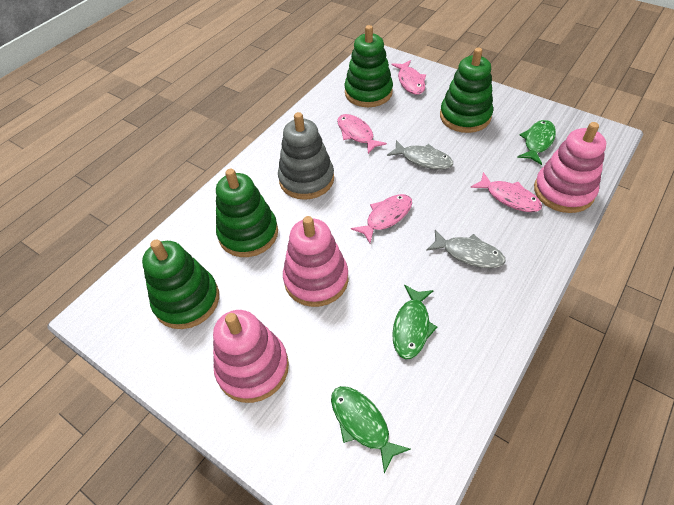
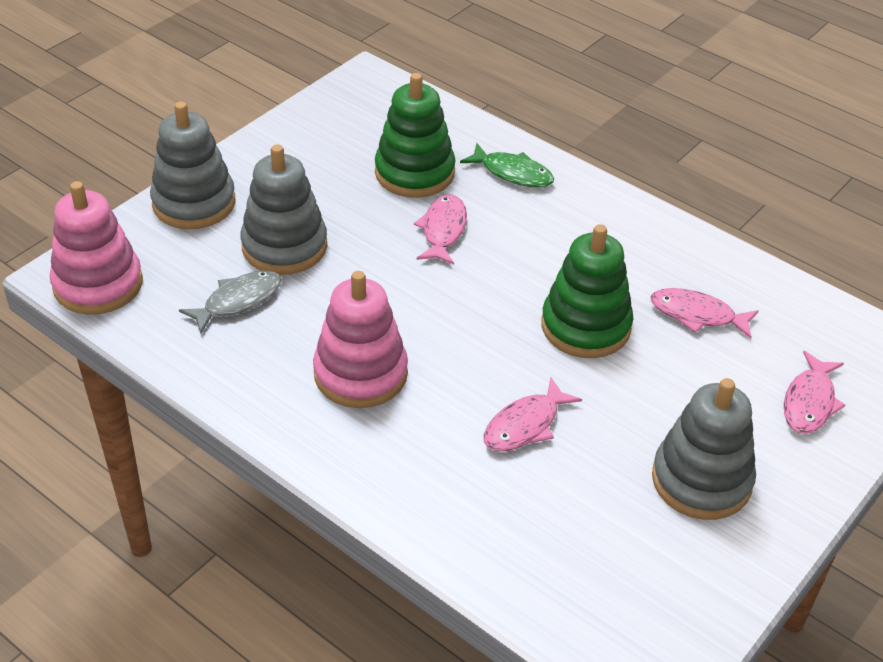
green fish: 3 -> 1
green stacking toy: 4 -> 2
grey fish: 2 -> 1
grey stacking toy: 1 -> 3
pink stacking toy: 3 -> 2

